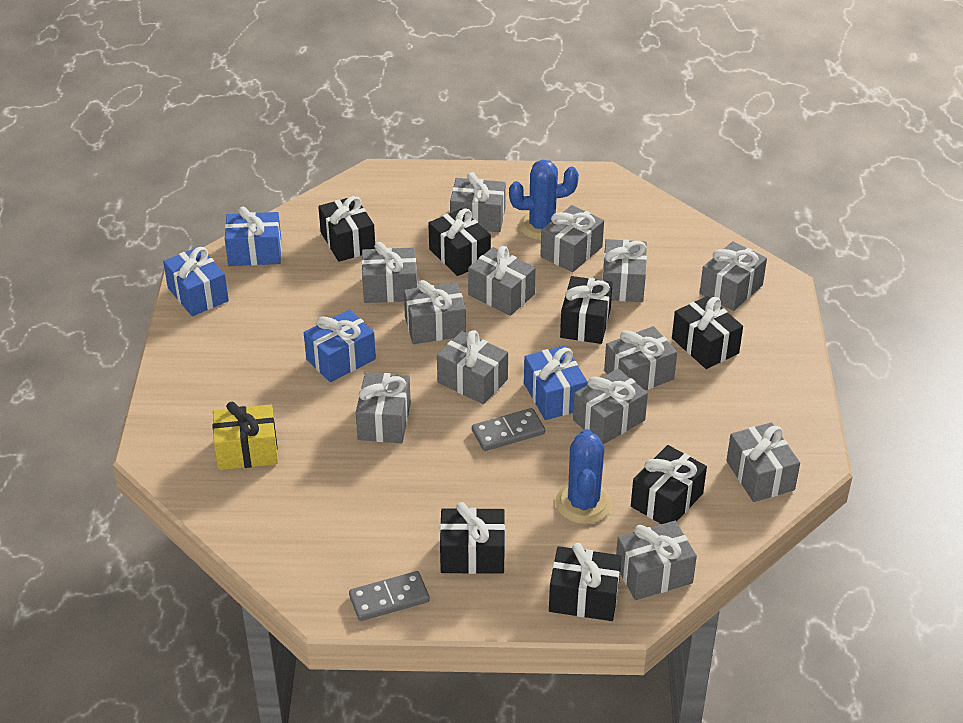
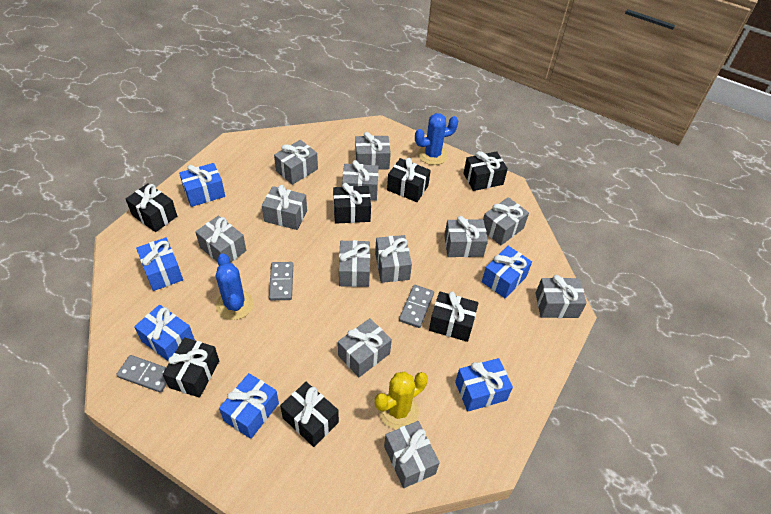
blue gift: 4 -> 6
grey domino: 2 -> 3
grey gift: 13 -> 12
yellow cactus: 0 -> 1
yellow gift: 1 -> 0

